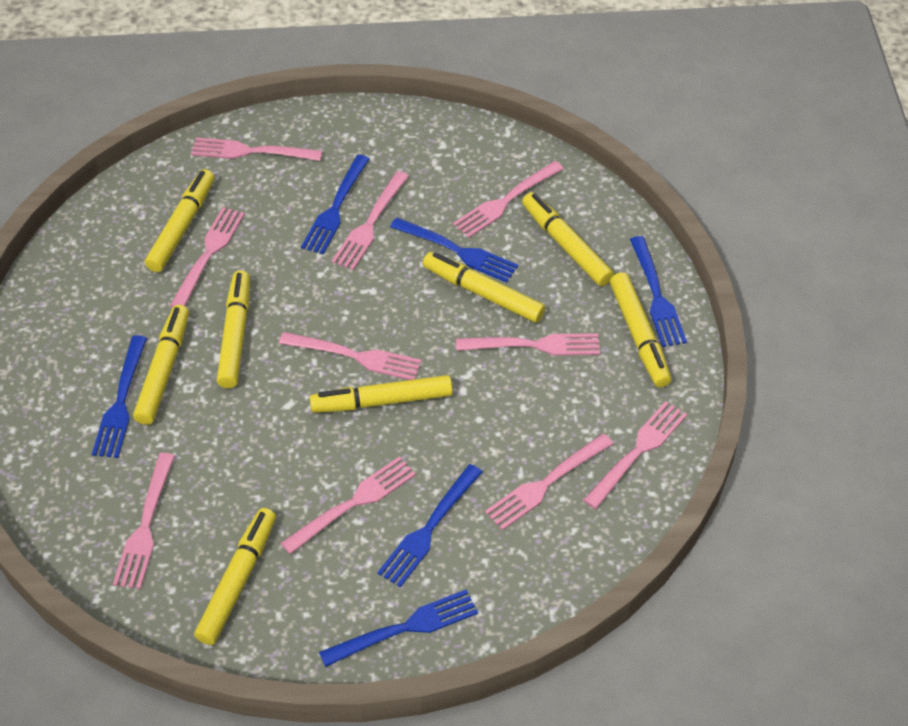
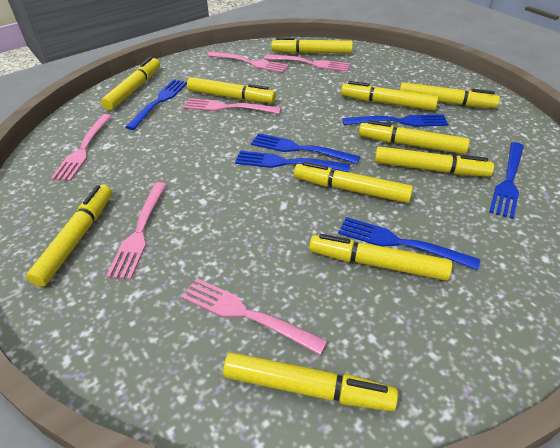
pink fork: 10 -> 6
yellow marker: 8 -> 11

